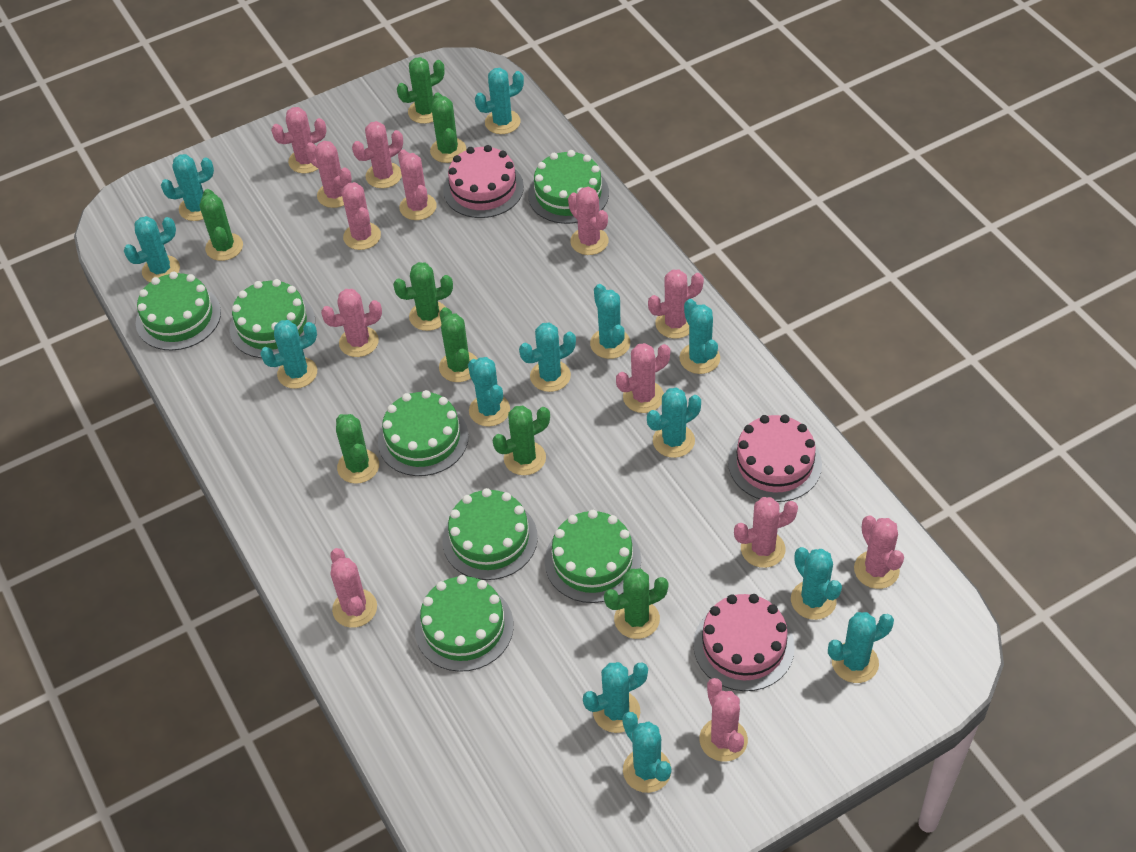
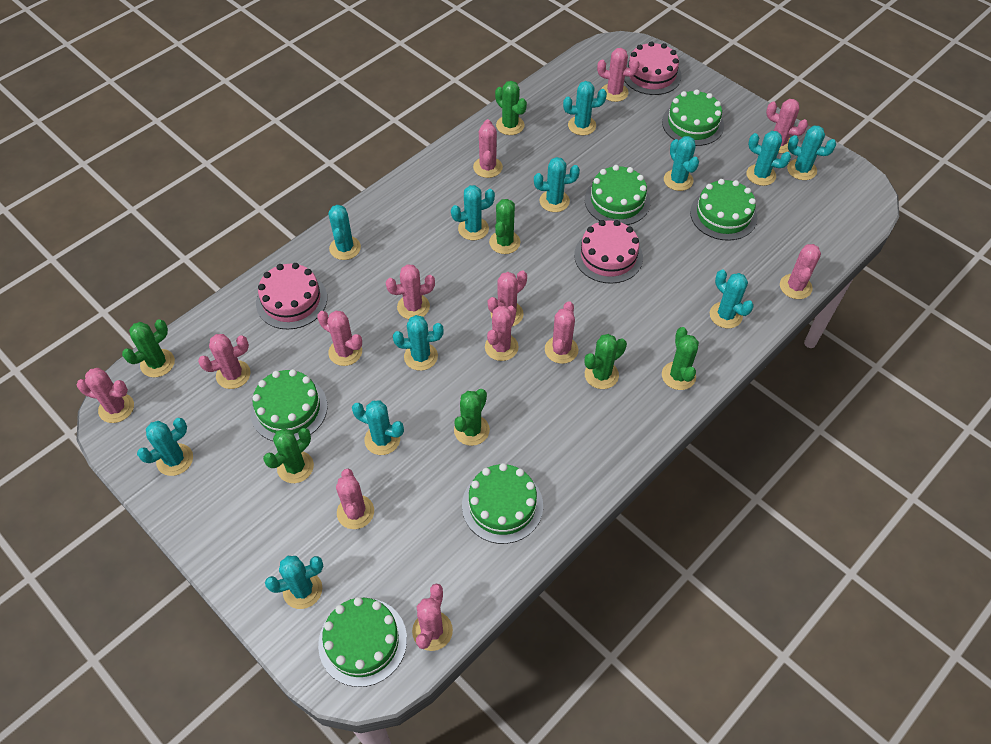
green cactus: 8 -> 7
green cake: 7 -> 6
turquoise cactus: 13 -> 12

